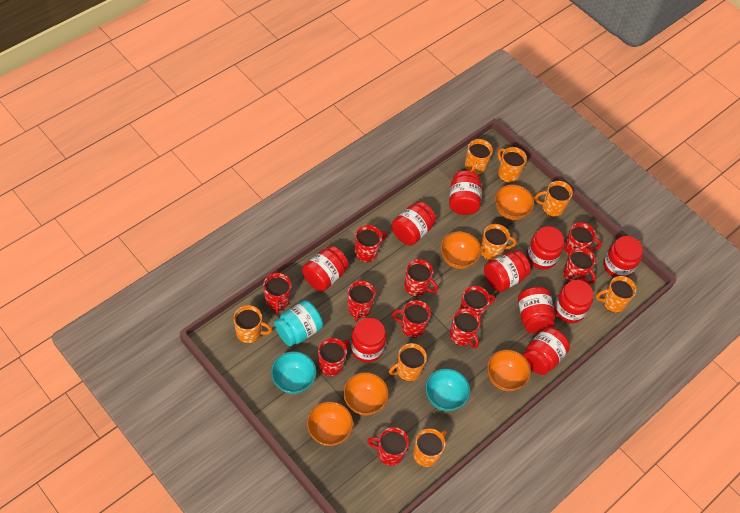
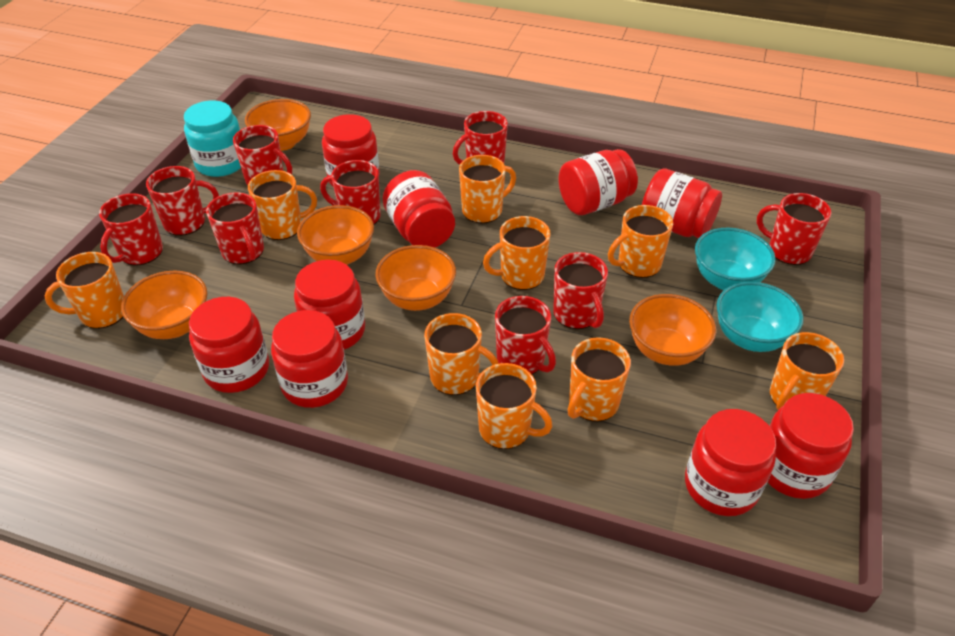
orange mug: 8 -> 9
red jar: 10 -> 9
red mug: 11 -> 9

